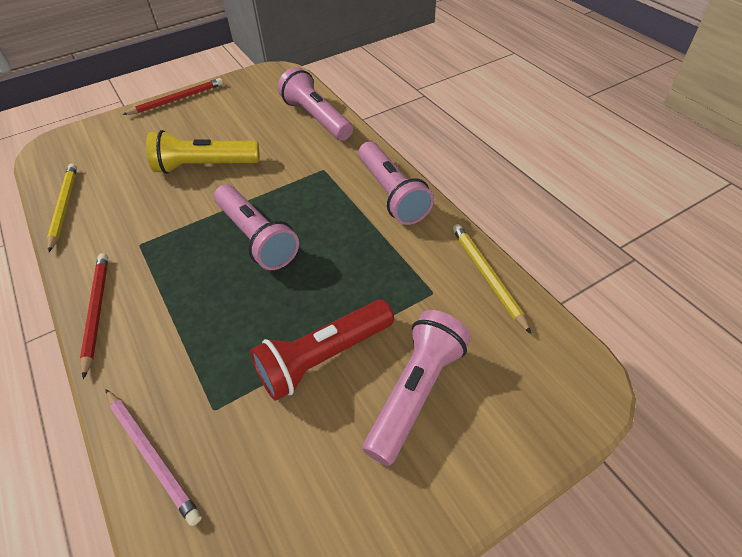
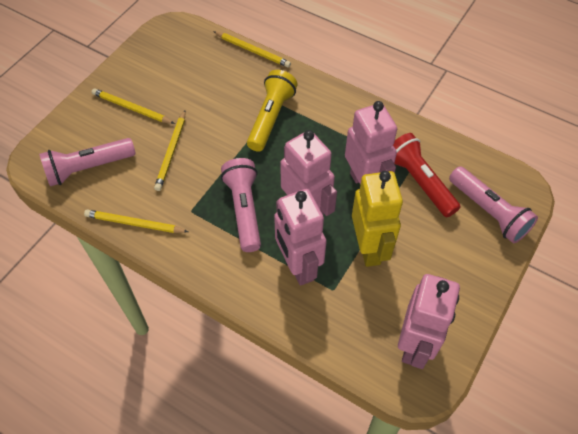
pink flashlight: 4 -> 3
pink pencil: 1 -> 0
pink robot: 0 -> 4
red pencil: 2 -> 0
yellow pencil: 2 -> 4
yellow robot: 0 -> 1

